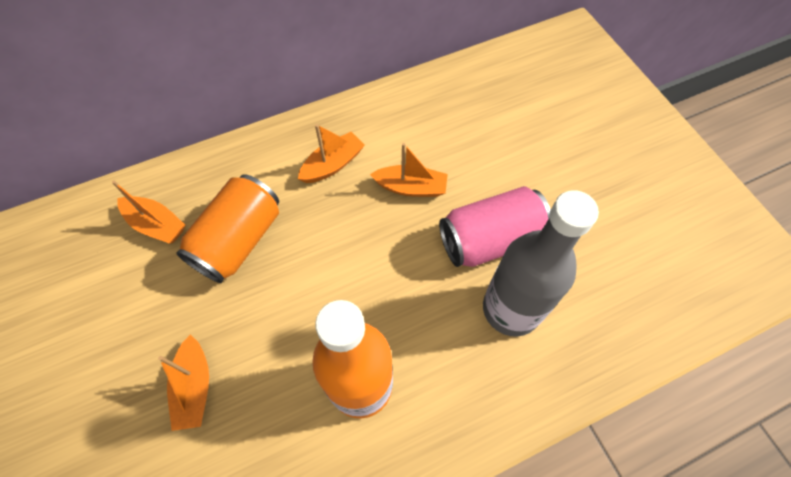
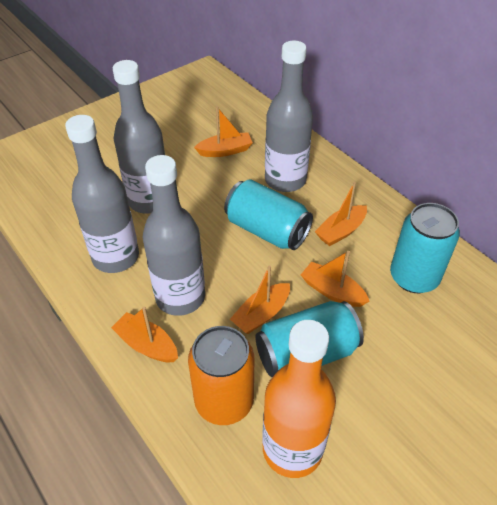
grey bottle: 1 -> 4
orange boat: 4 -> 5
pink can: 1 -> 0
turquoise can: 0 -> 3

